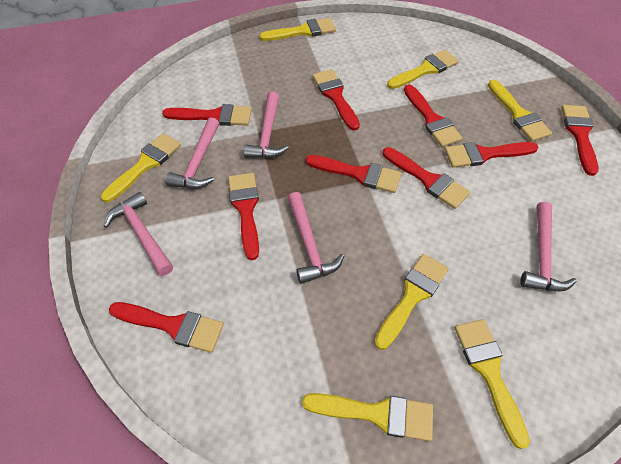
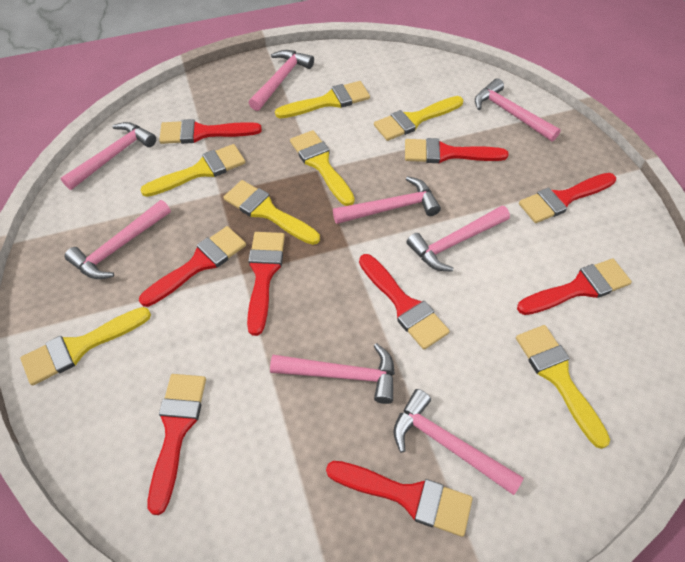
pink hammer: 5 -> 8

